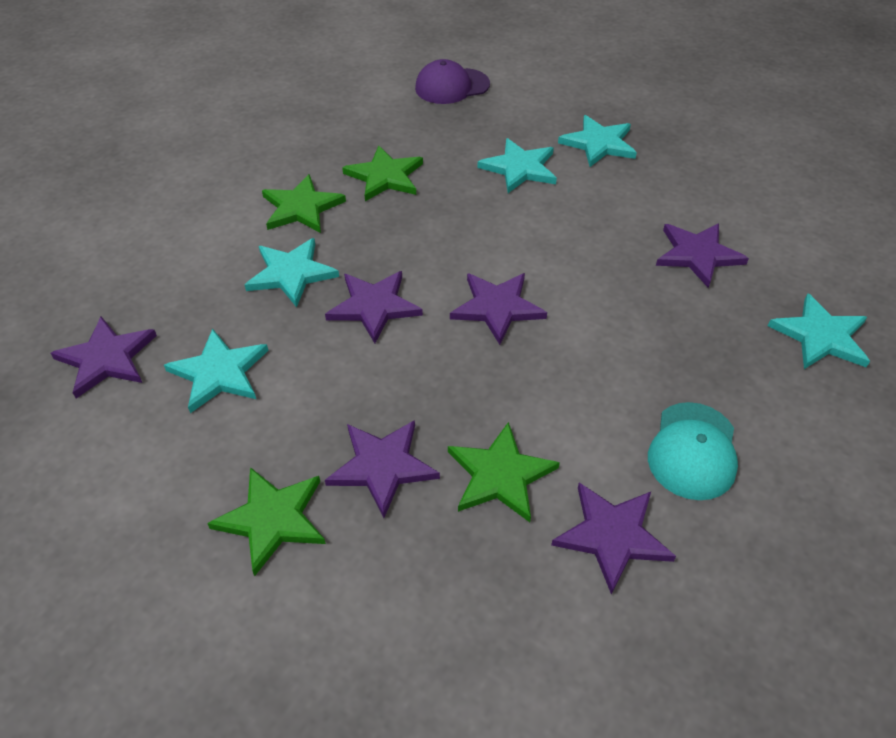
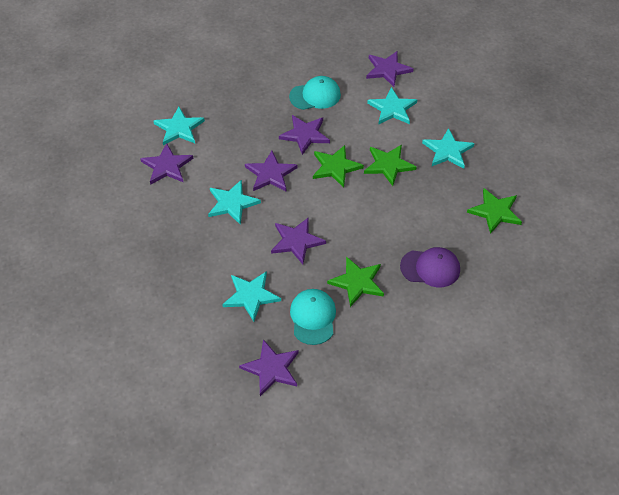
turquoise cap: 1 -> 2

